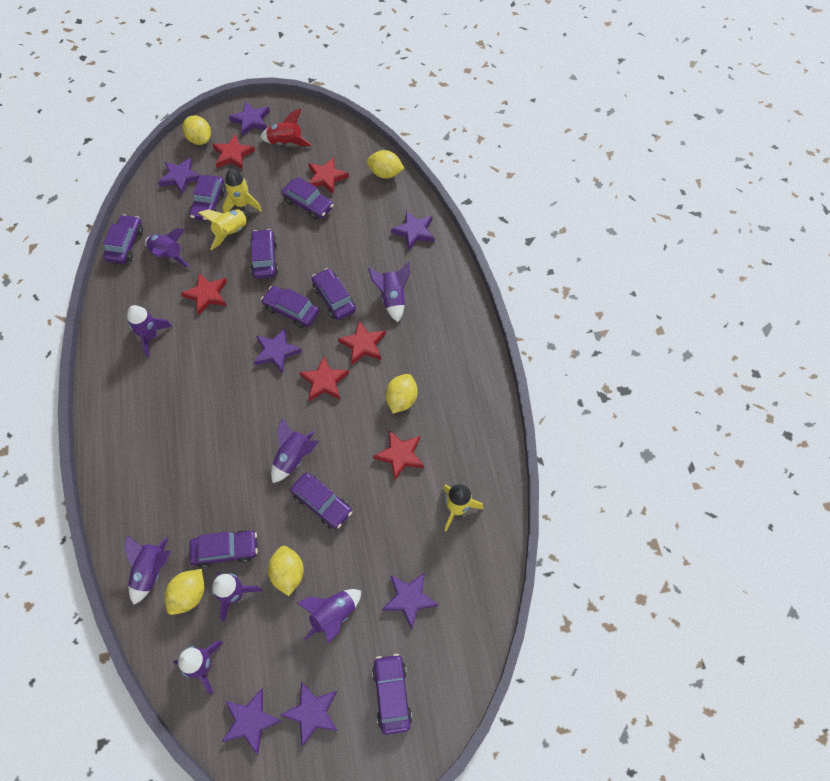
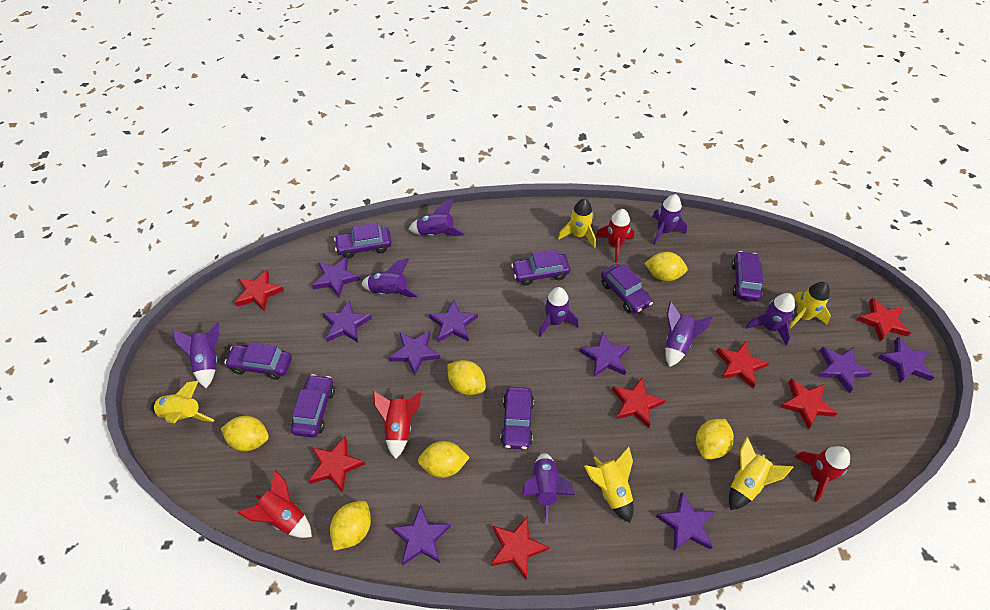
purple car: 9 -> 7
purple star: 7 -> 9
red rocket: 1 -> 4
red star: 6 -> 7
yellow lemon: 5 -> 6
yellow rocket: 3 -> 5

